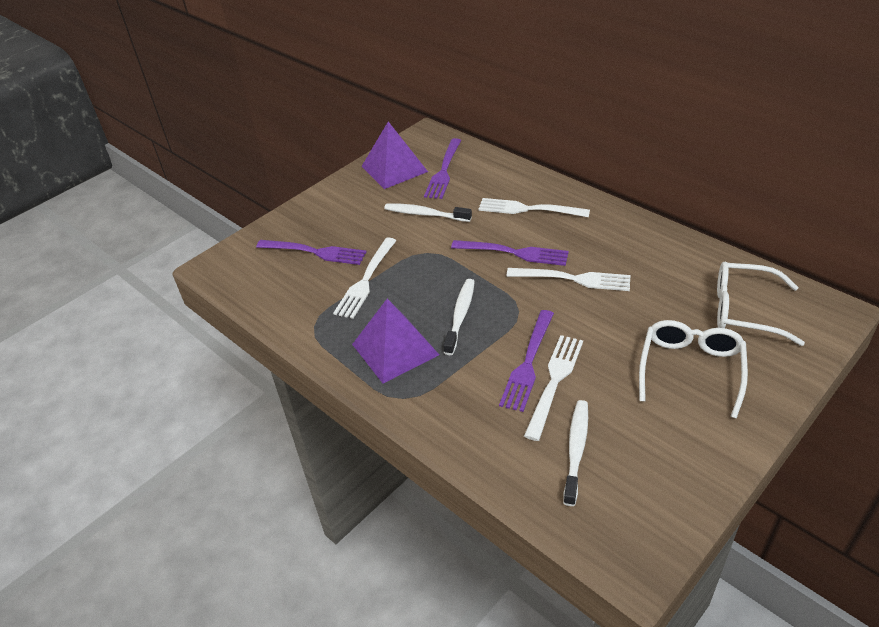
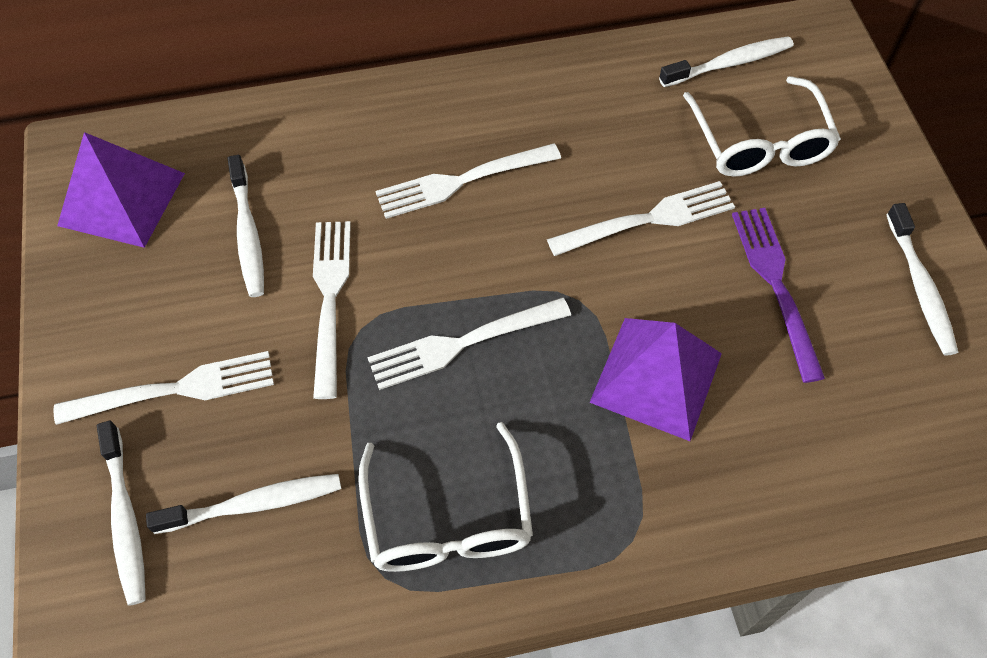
purple fork: 4 -> 1
white fork: 4 -> 5
white toothbrush: 3 -> 5

